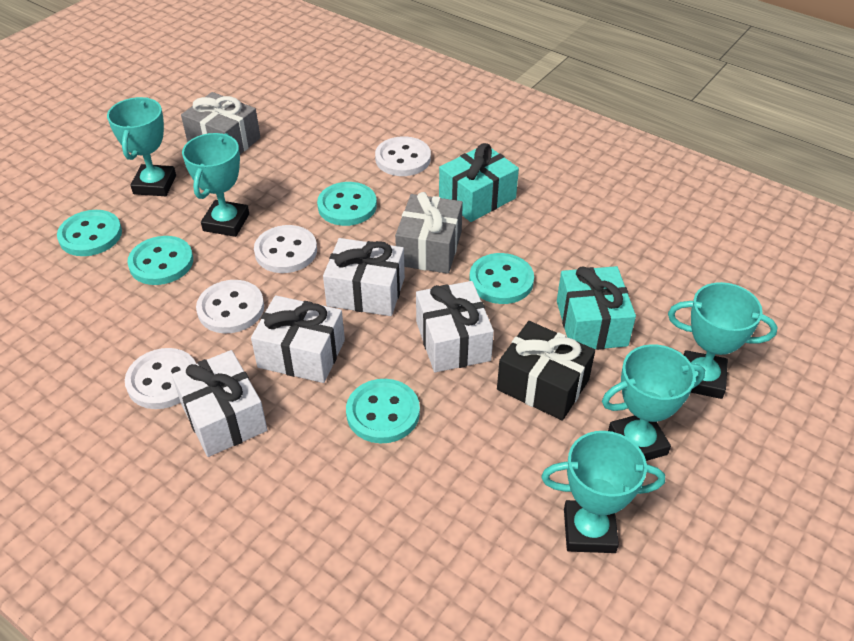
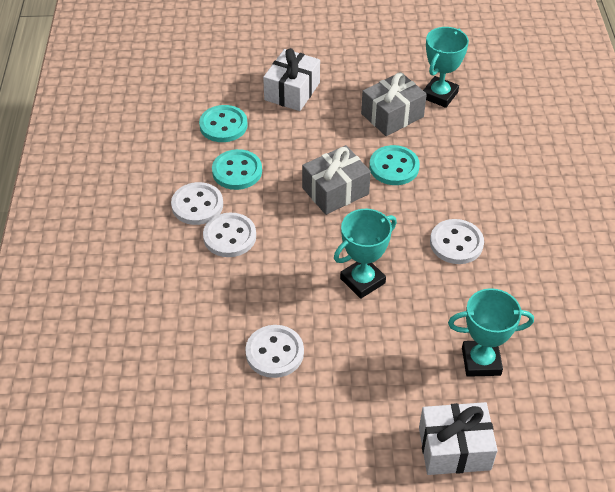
black gift: 1 -> 0
turquoise button: 5 -> 3
turquoise gift: 2 -> 0
turquoise trophy: 5 -> 3
white gift: 4 -> 2

